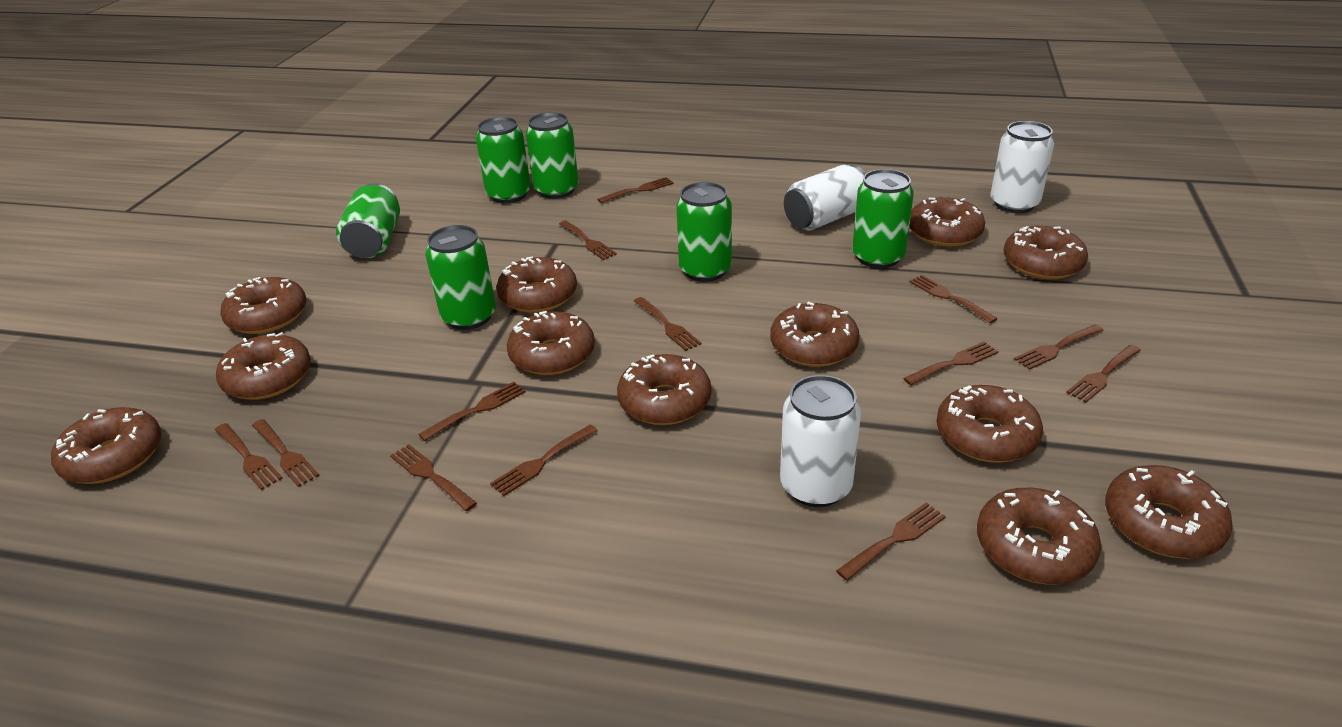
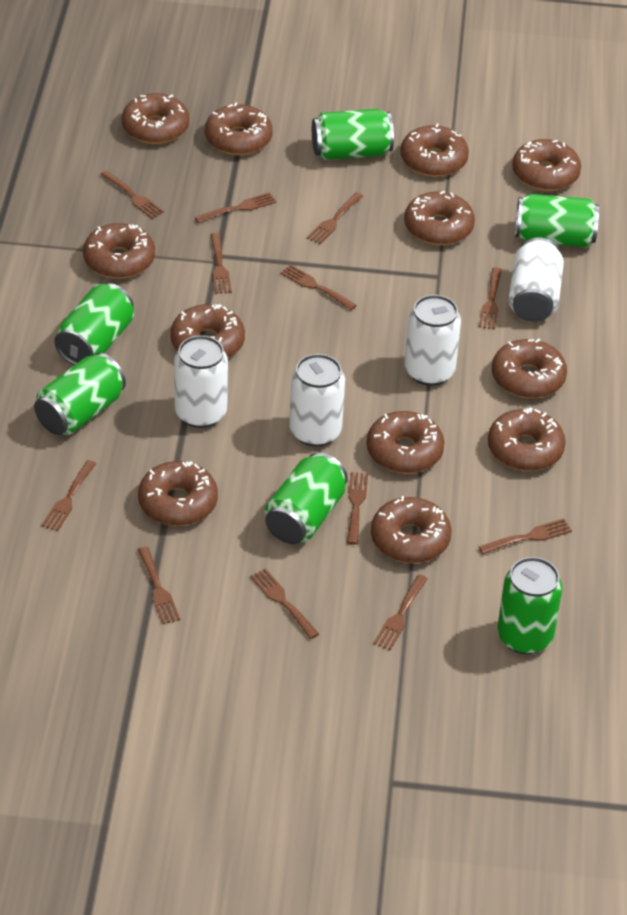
brown fork: 13 -> 12
white can: 3 -> 4

